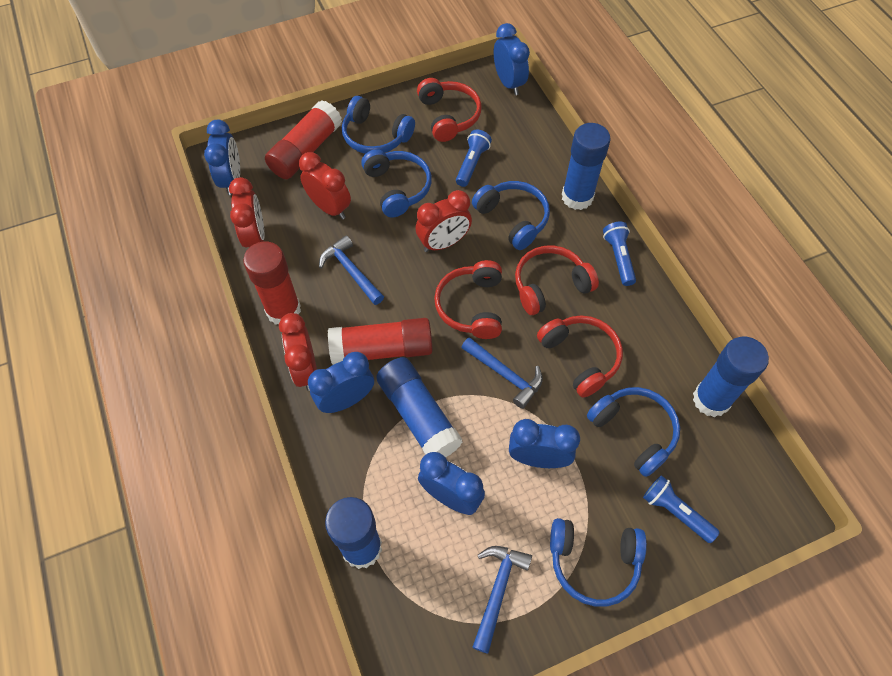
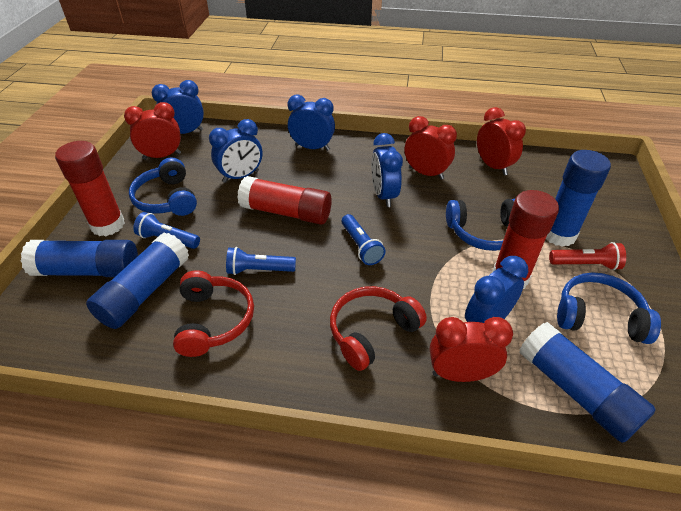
blue hammer: 3 -> 0
blue headphones: 5 -> 3
red flashlight: 0 -> 1
red headphones: 4 -> 2

